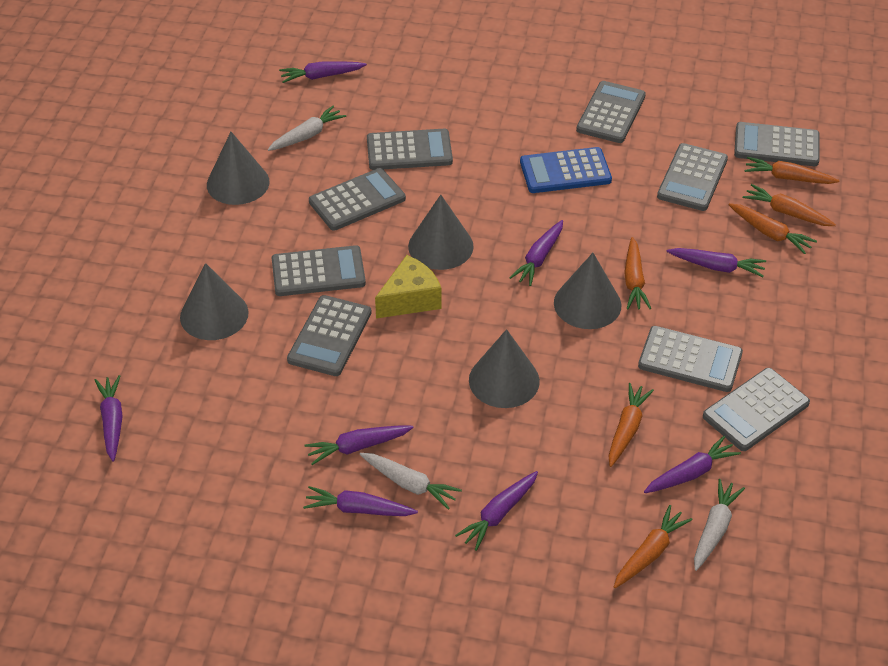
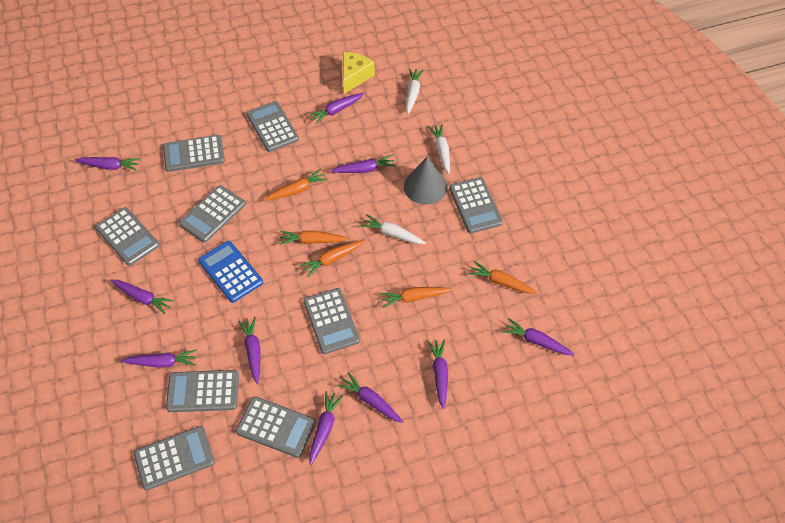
grey cone: 5 -> 1
orange carrot: 6 -> 5
purple carrot: 8 -> 10

